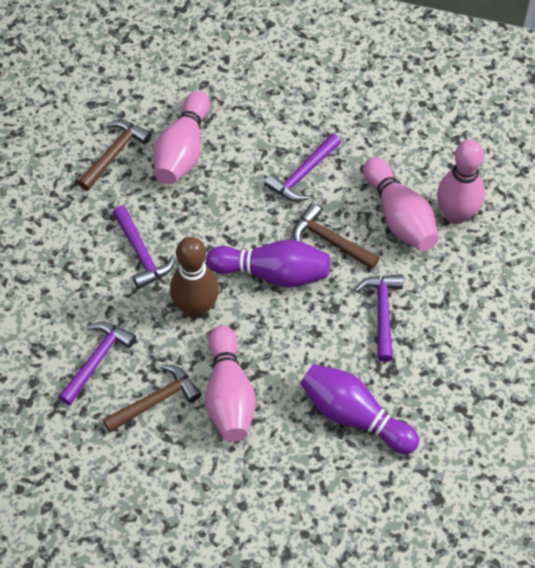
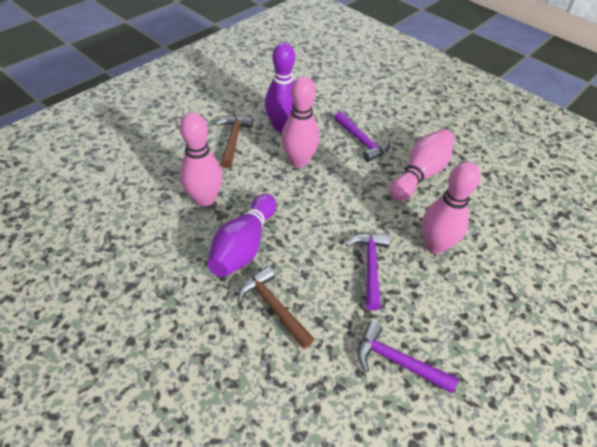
brown bowling pin: 1 -> 0
brown hammer: 3 -> 2
purple hammer: 4 -> 3

